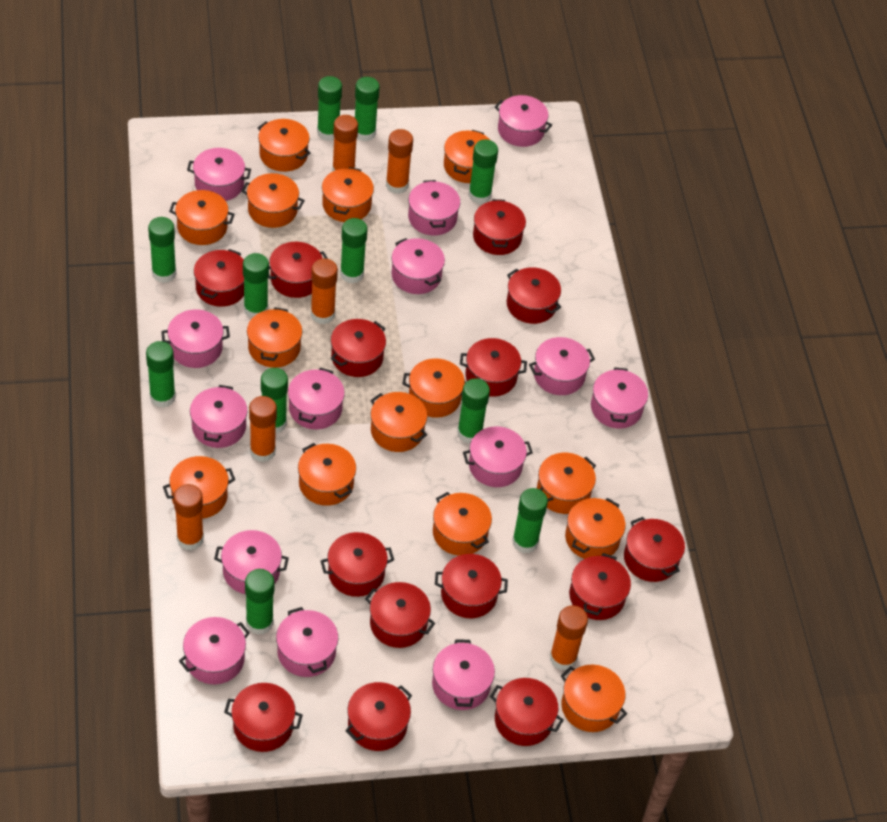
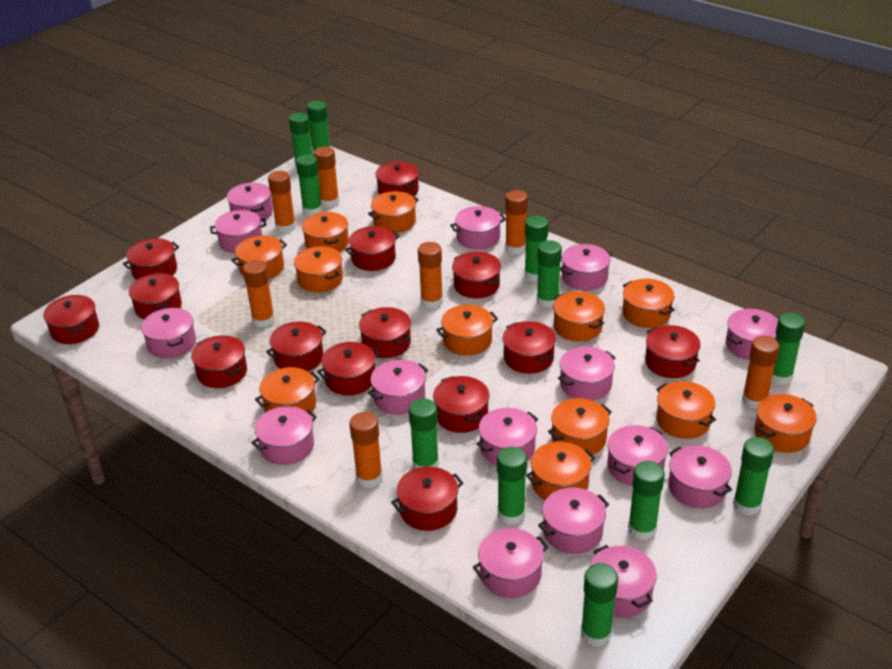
orange glue stick: 6 -> 7
orange pot: 14 -> 12
pink pot: 14 -> 15

